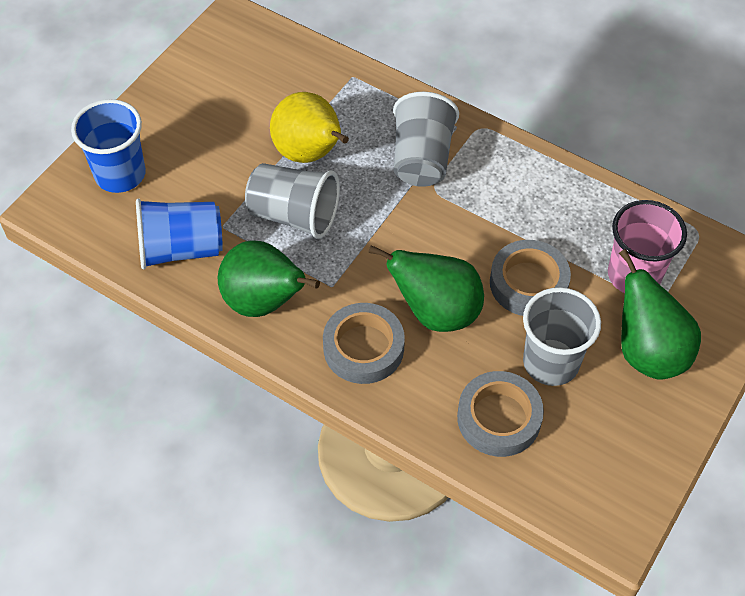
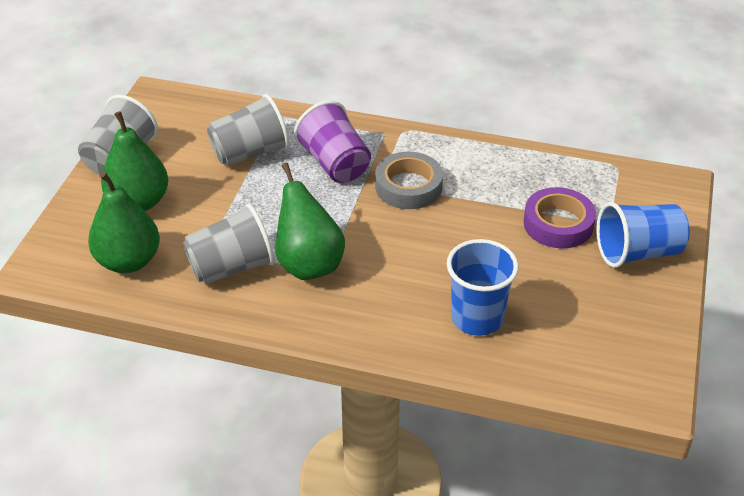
grey tape: 3 -> 1
pink cup: 1 -> 0
purple cup: 0 -> 1
purple tape: 0 -> 1
yellow pear: 1 -> 0

